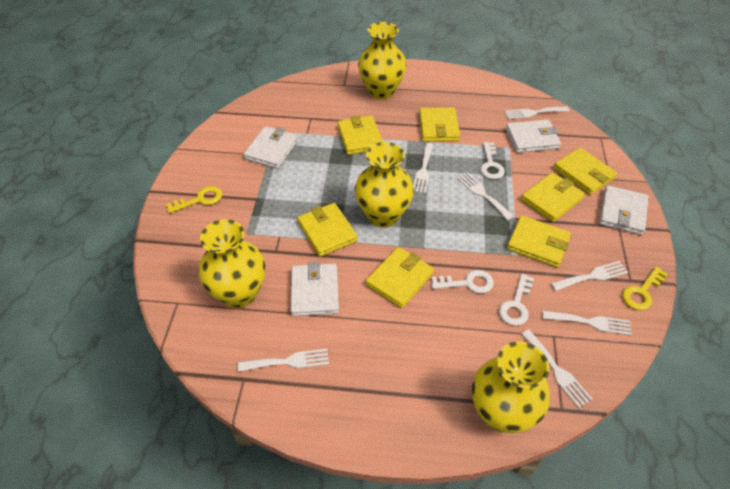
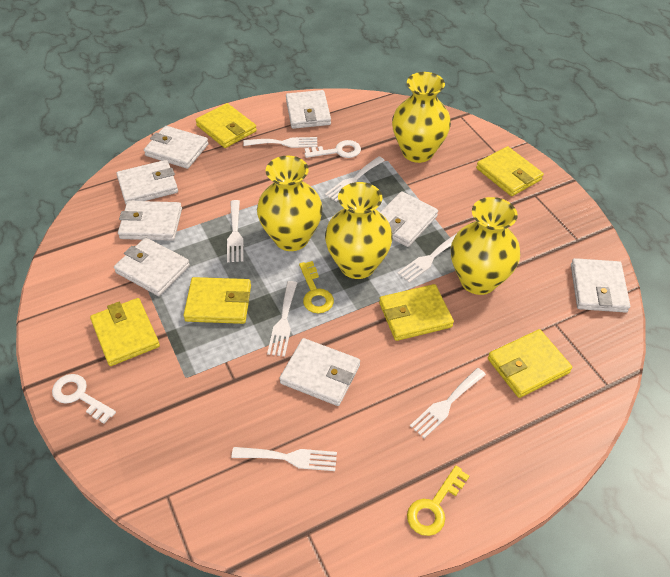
white key: 3 -> 2
white wallet: 4 -> 8
yellow wallet: 7 -> 6

